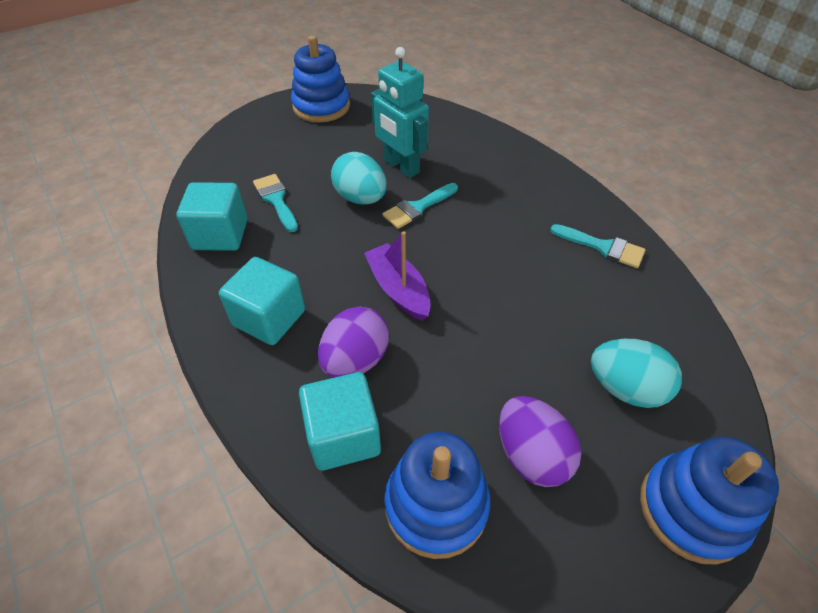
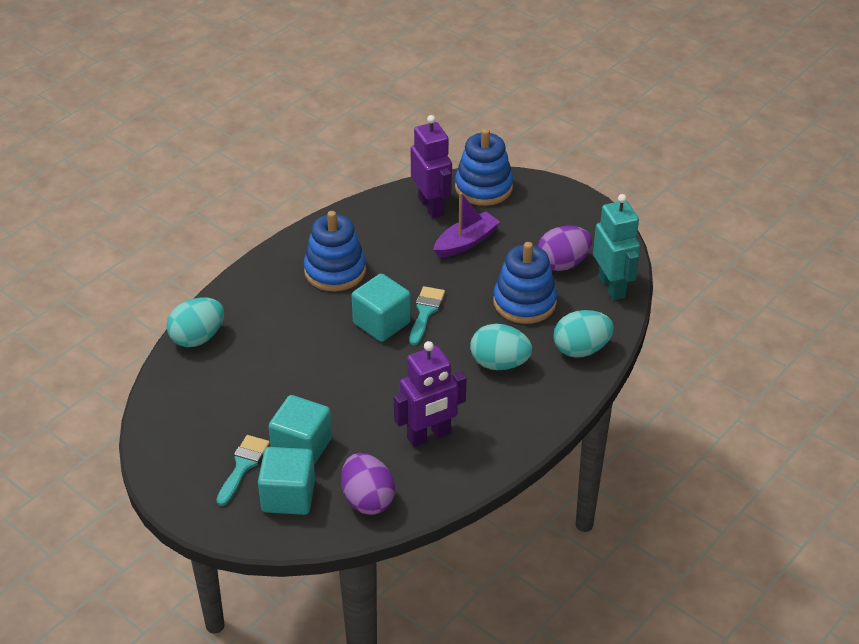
purple robot: 0 -> 2
turquoise brush: 3 -> 2
turquoise egg: 2 -> 3

